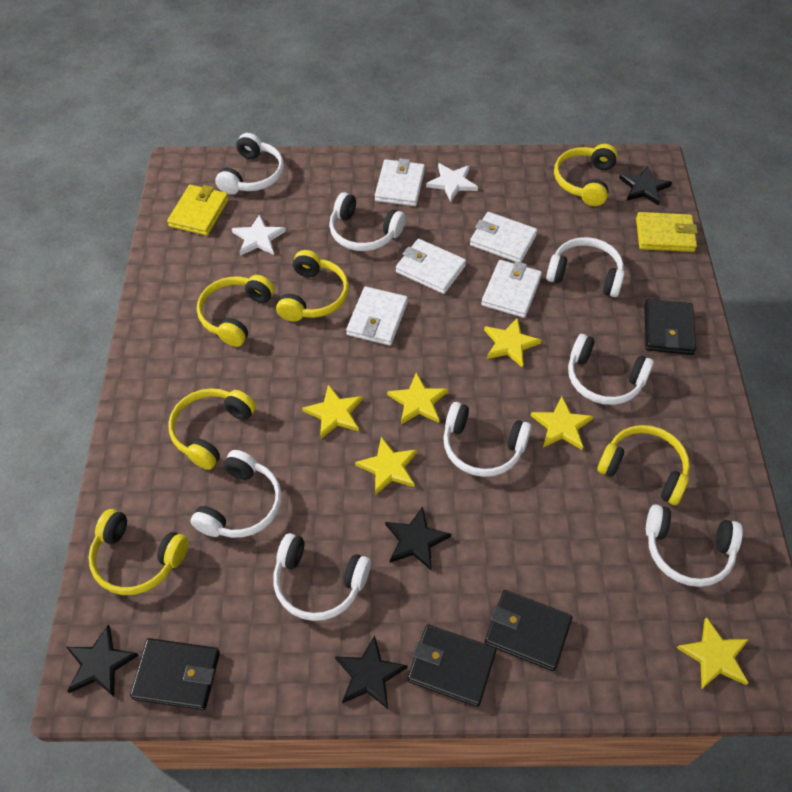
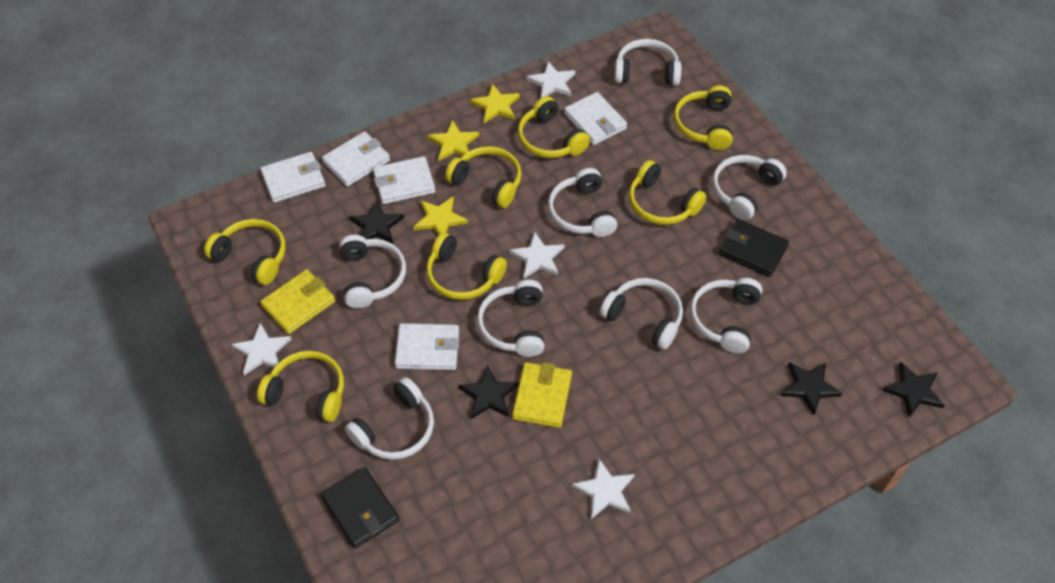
black wallet: 4 -> 2
white star: 2 -> 4
yellow headphones: 6 -> 7
yellow star: 6 -> 3

